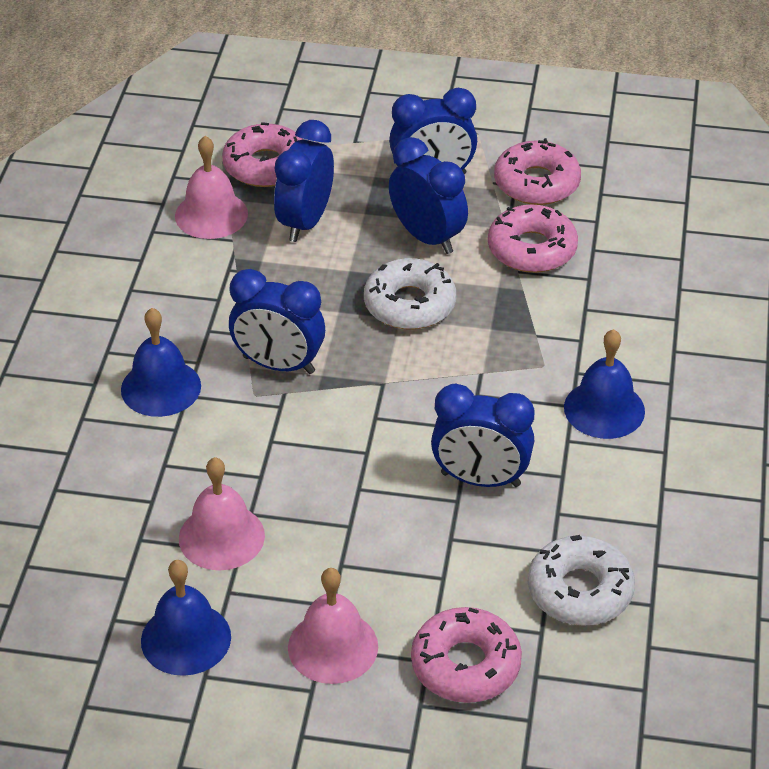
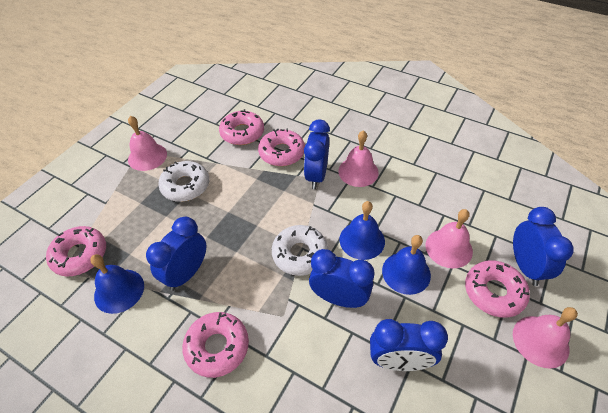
pink bell: 3 -> 4
pink donut: 4 -> 5

